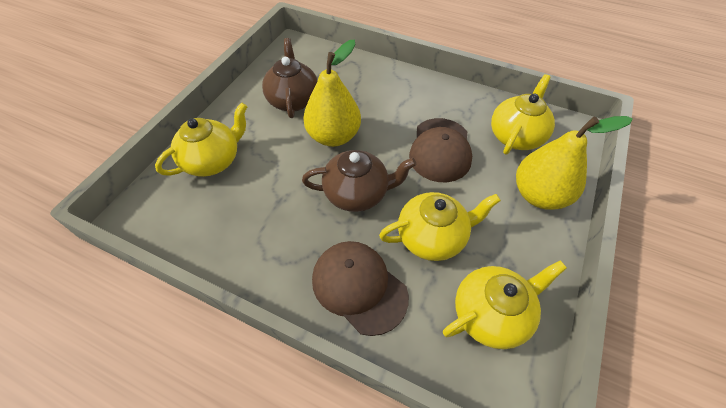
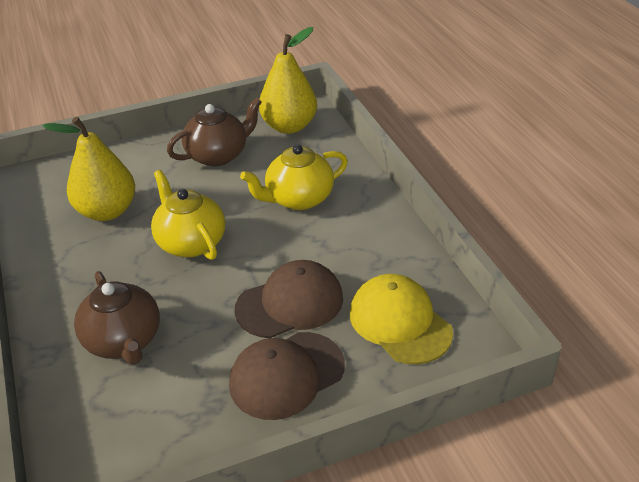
yellow cap: 0 -> 1
yellow teapot: 4 -> 2

